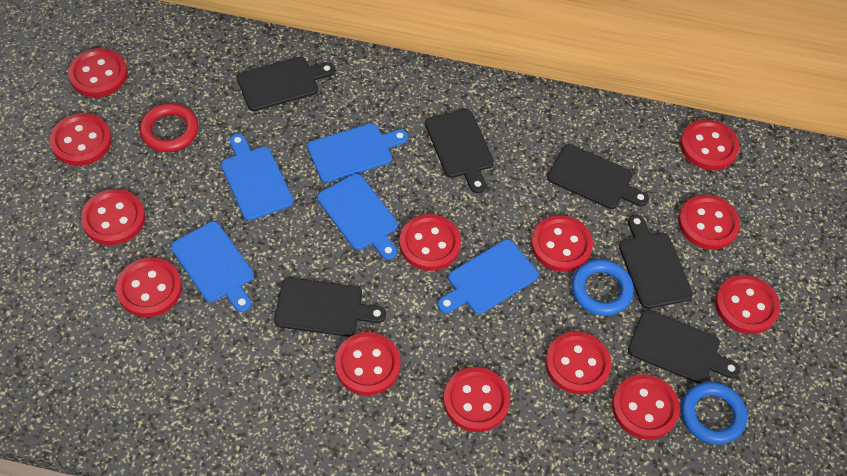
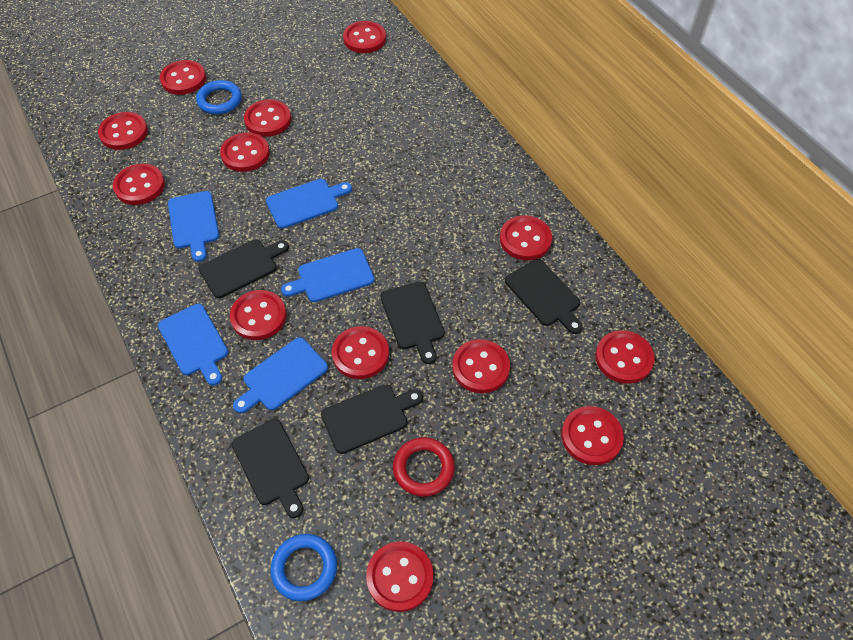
black cutting board: 6 -> 5

